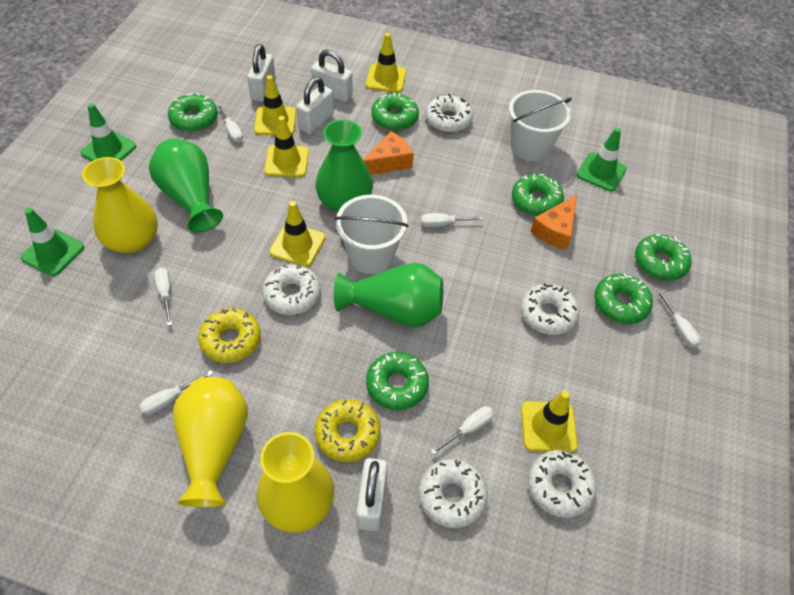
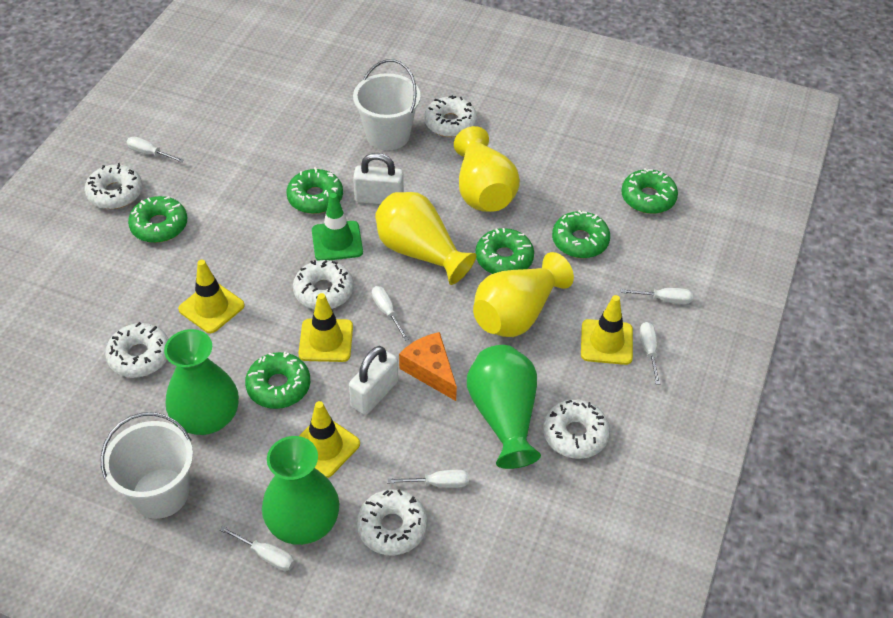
green traffic cone: 3 -> 1
orange cheese: 2 -> 1
white donut: 5 -> 6
white padlock: 4 -> 2
yellow donut: 2 -> 0
yellow traffic cone: 5 -> 4

